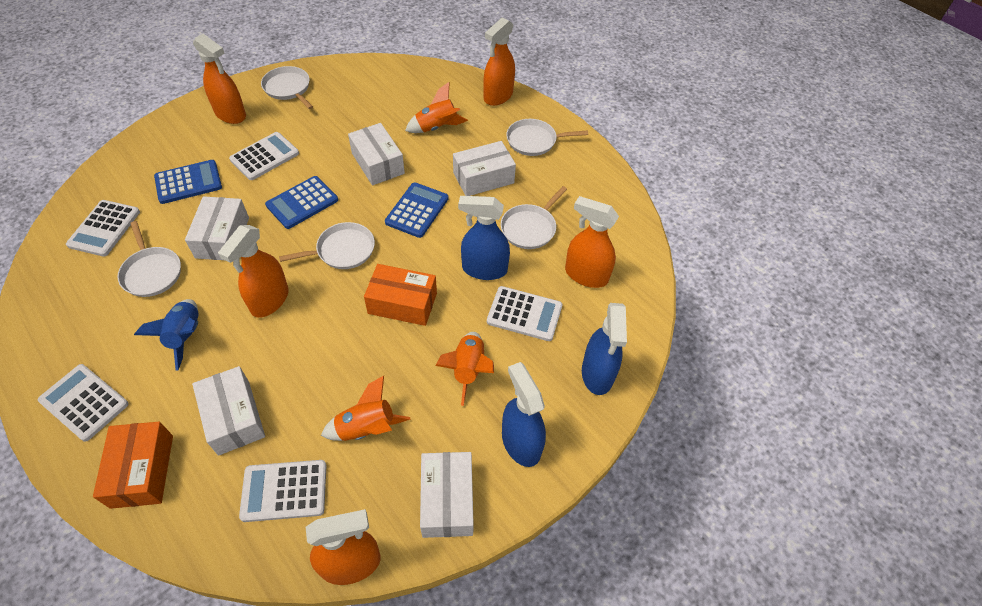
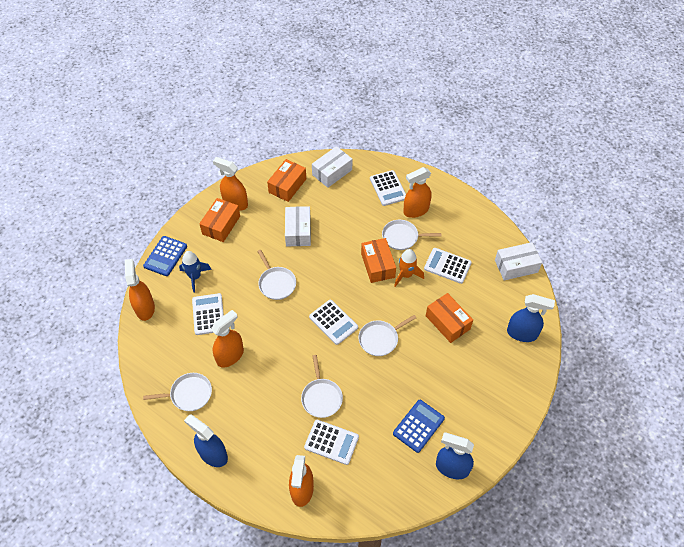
blue calculator: 3 -> 2
orange box: 2 -> 4
orange rocket: 3 -> 1
white box: 5 -> 3

